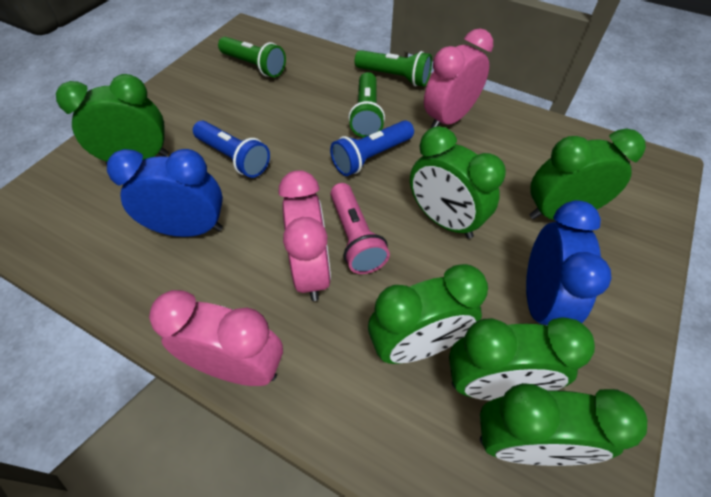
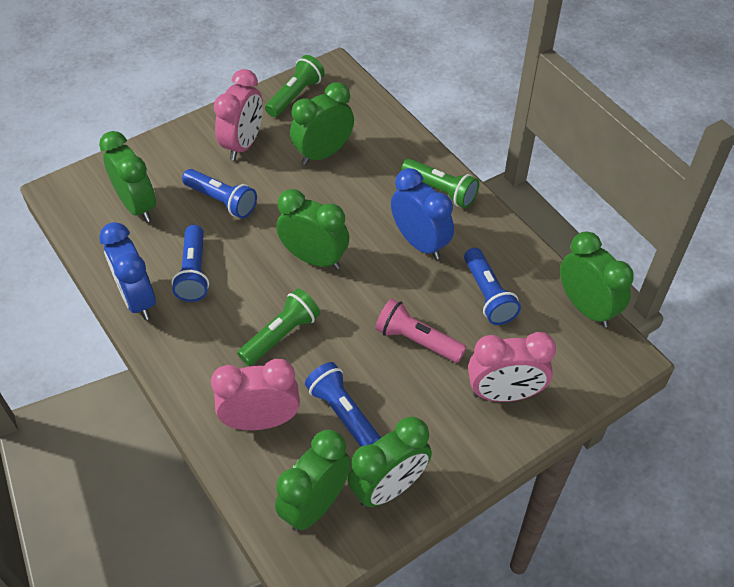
blue flashlight: 2 -> 4

